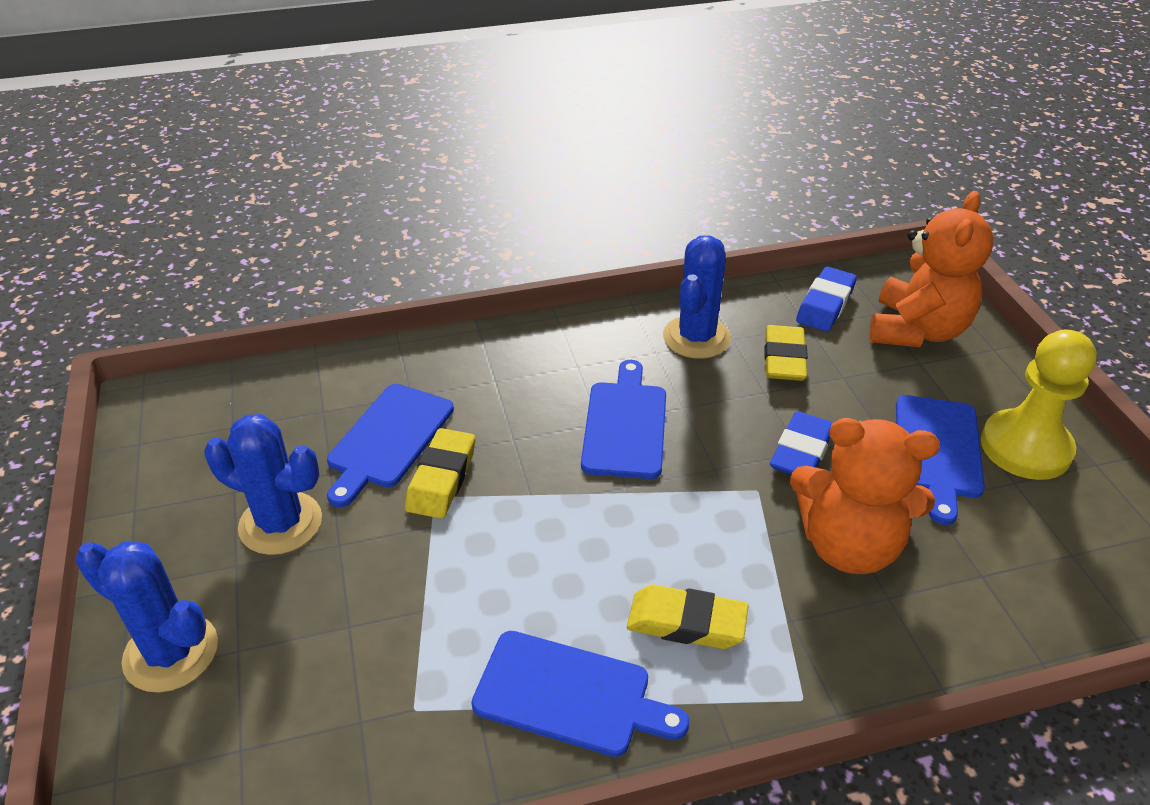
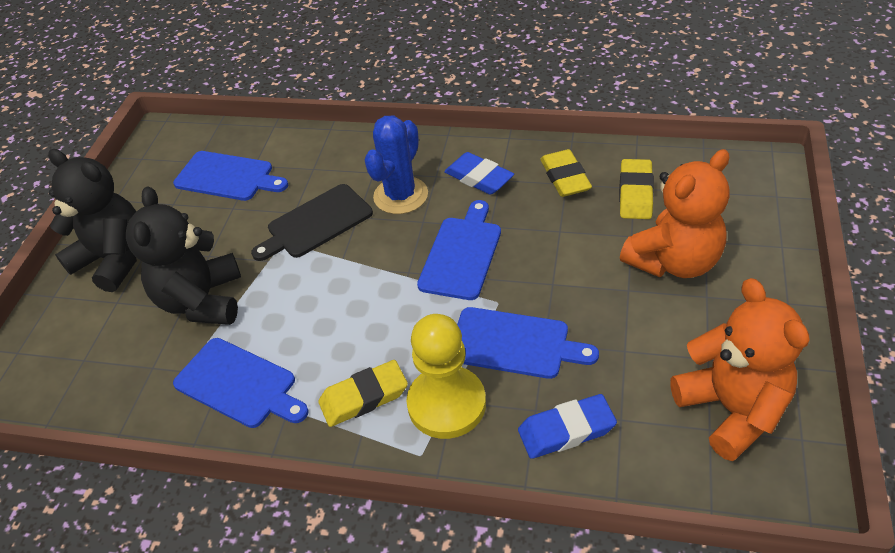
black cutting board: 0 -> 1
black teddy bear: 0 -> 2
blue cactus: 3 -> 1

